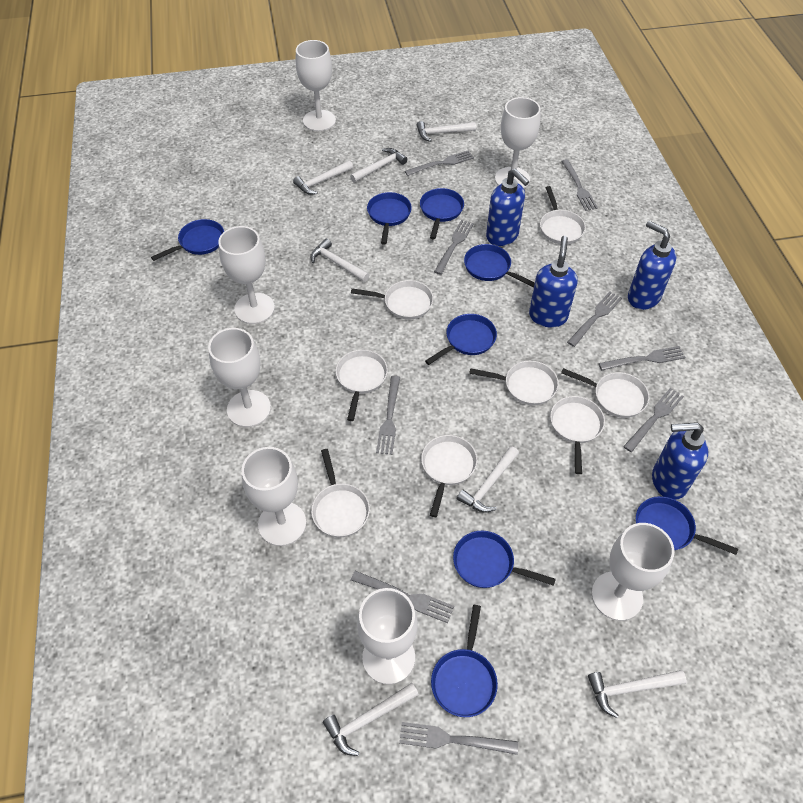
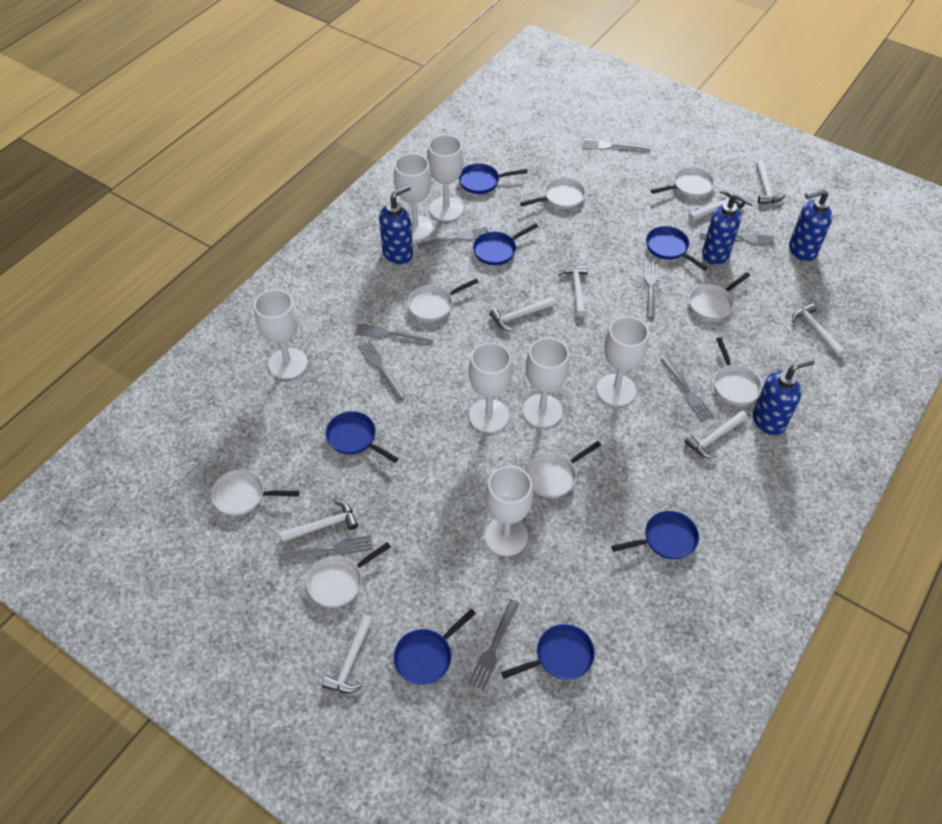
blue pan: 8 -> 7
white hammer: 7 -> 8

